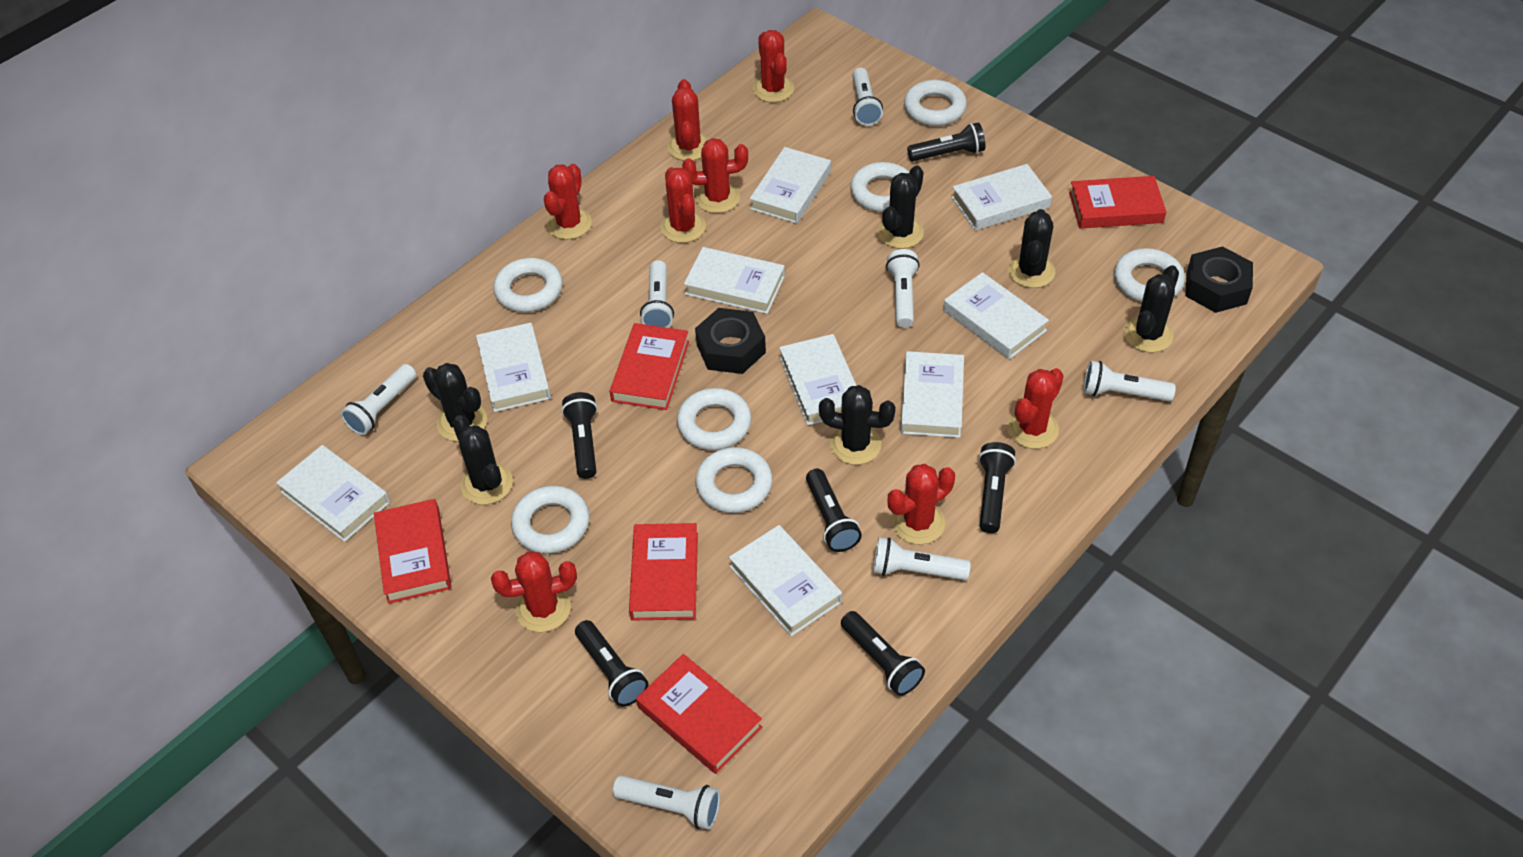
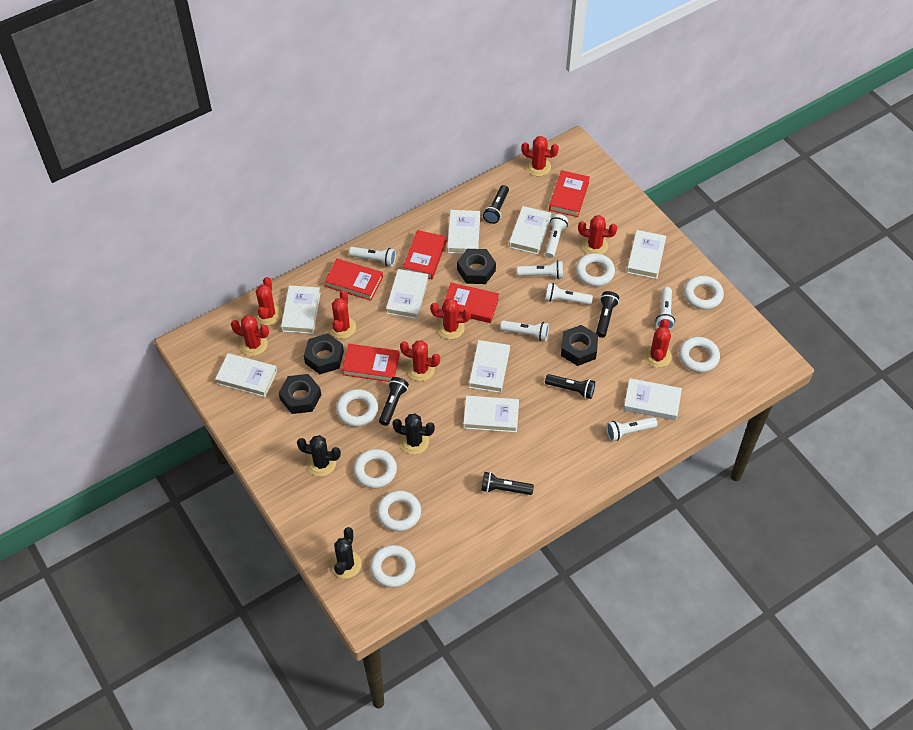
black cactus: 6 -> 3
black flashlight: 6 -> 5
black nut: 2 -> 4

